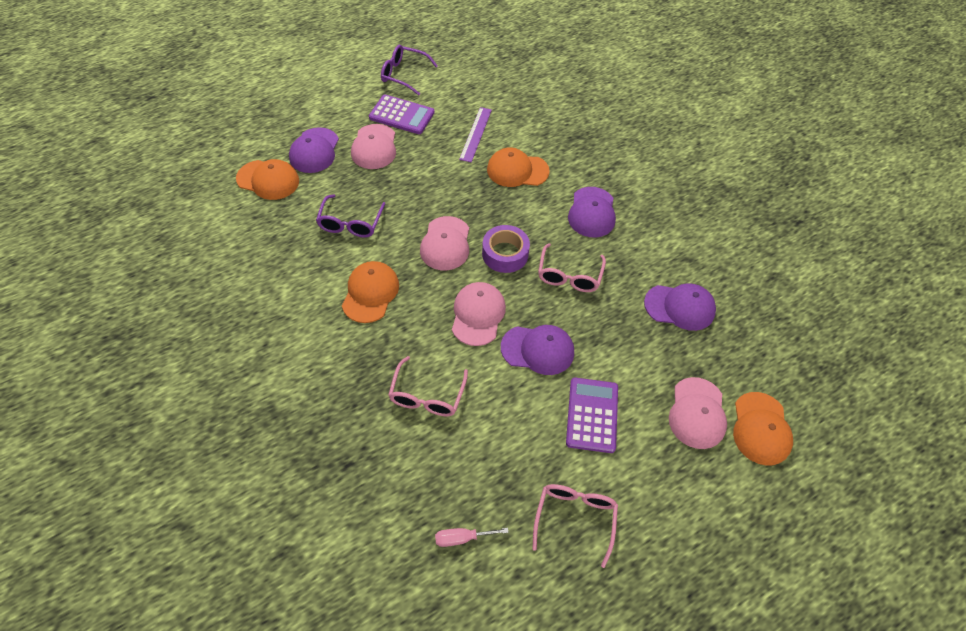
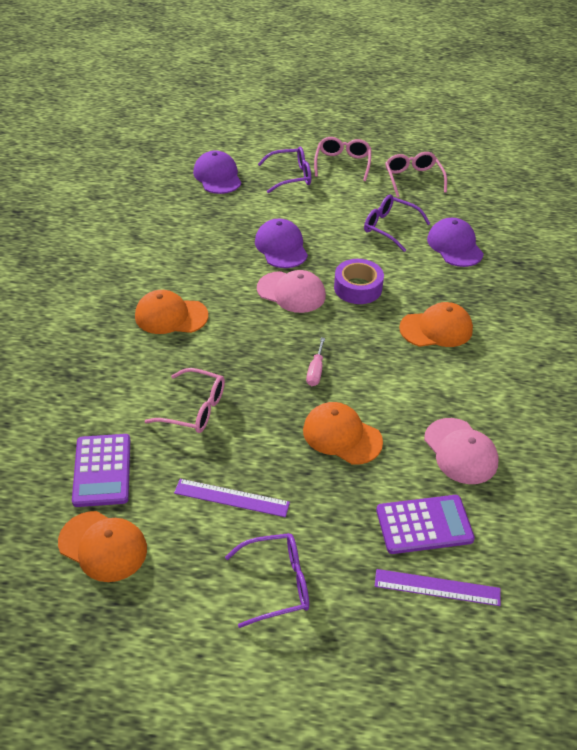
pink cap: 4 -> 2
purple cap: 4 -> 3
purple glasses: 2 -> 3
purple ruler: 1 -> 2

